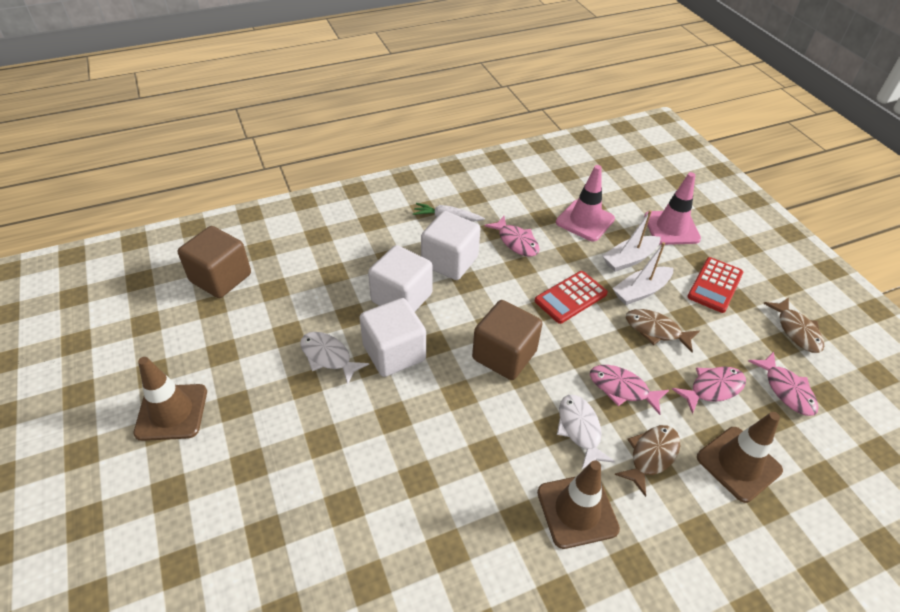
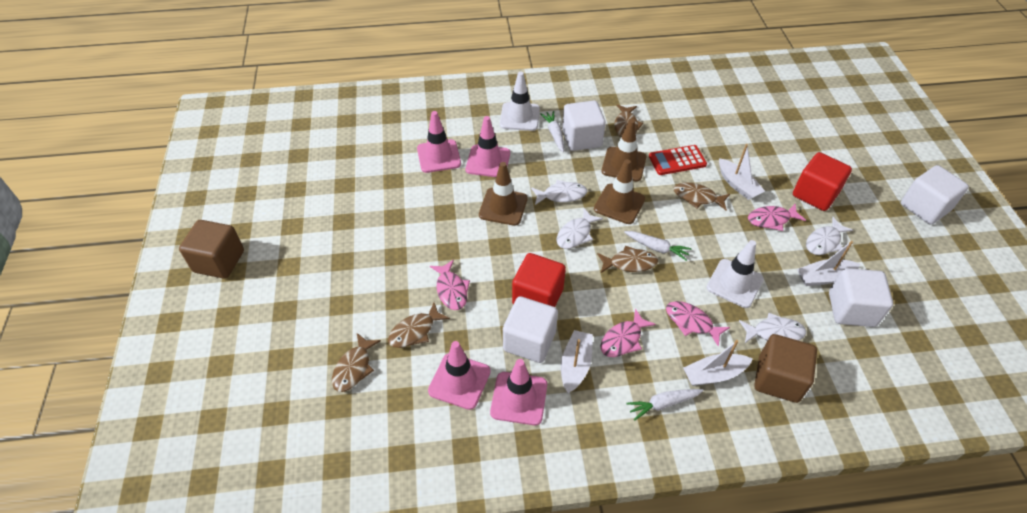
brown fish: 3 -> 5
pink traffic cone: 2 -> 4
red calculator: 2 -> 1
red cube: 0 -> 2
white boat: 2 -> 4
white carrot: 1 -> 3
white cube: 3 -> 4
white fish: 2 -> 4
white traffic cone: 0 -> 2

